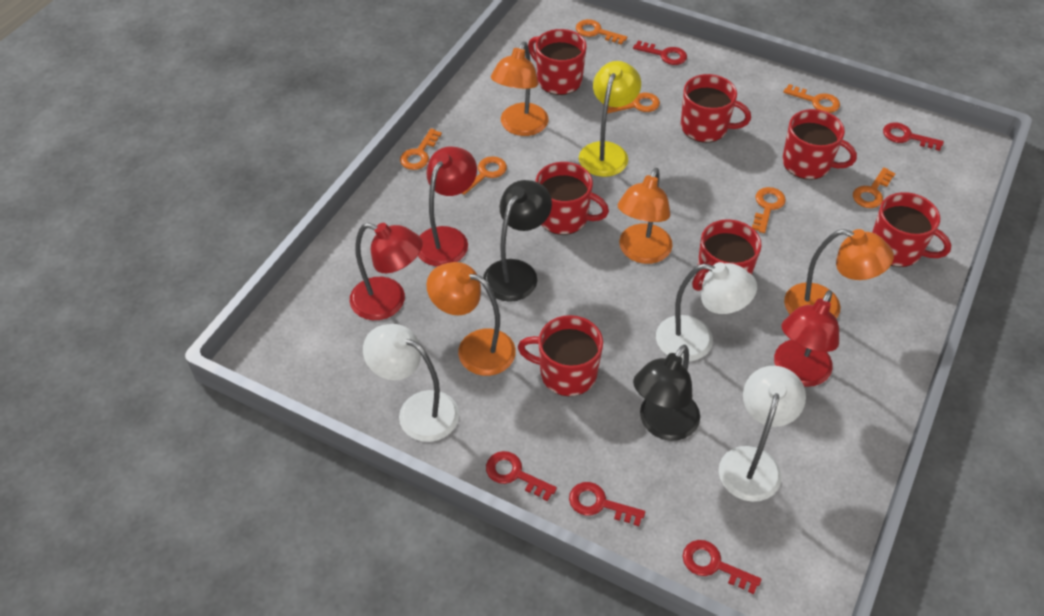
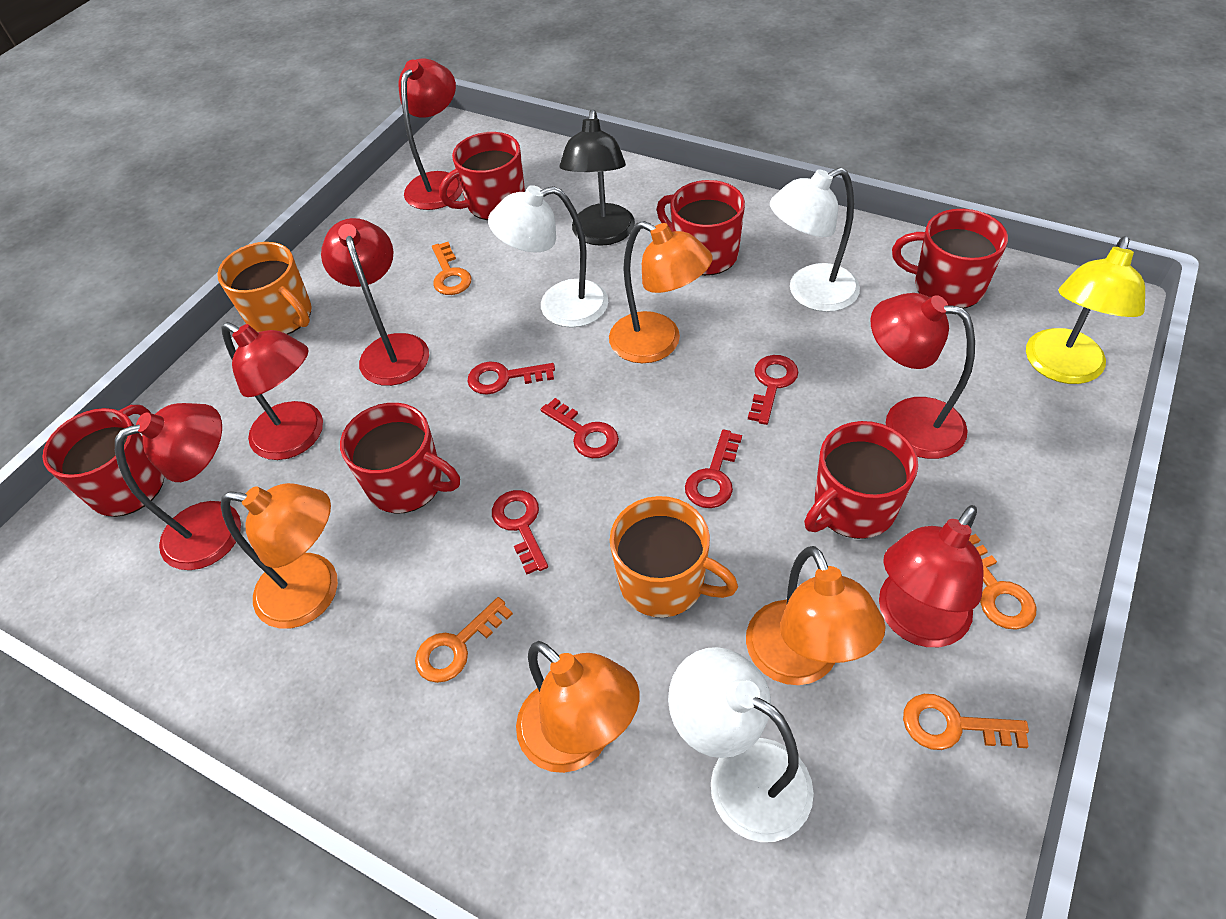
black lamp: 2 -> 1
orange key: 7 -> 4
orange mug: 0 -> 2
red lamp: 3 -> 6
red mug: 7 -> 6

